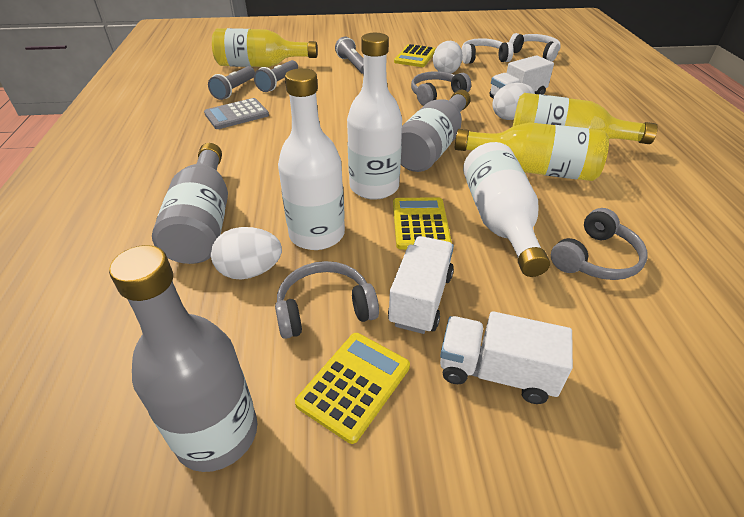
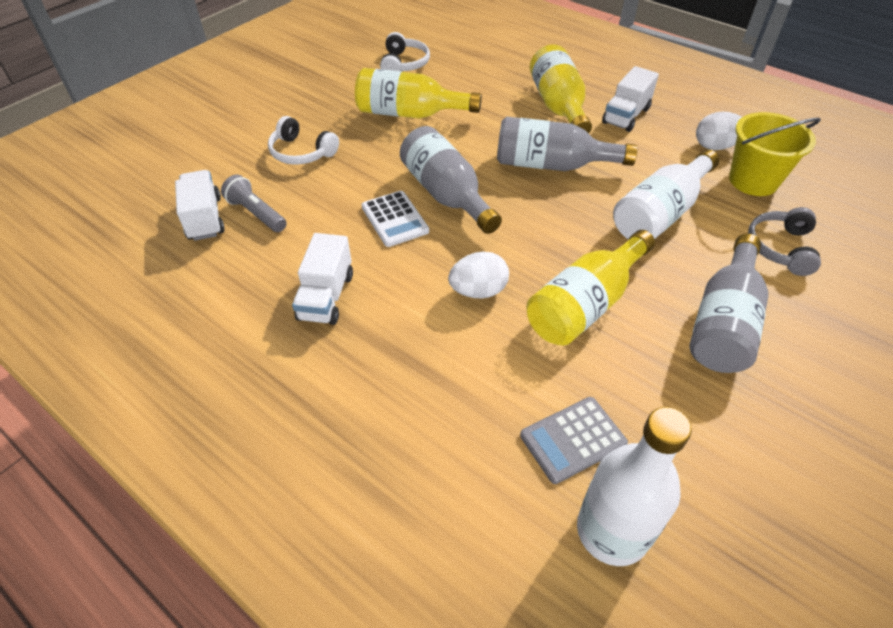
grey flashlight: 3 -> 1
grey headphones: 3 -> 1
white bottle: 3 -> 2
white calculator: 0 -> 1
white egg: 3 -> 2
yellow bucket: 0 -> 1
yellow calculator: 3 -> 0

